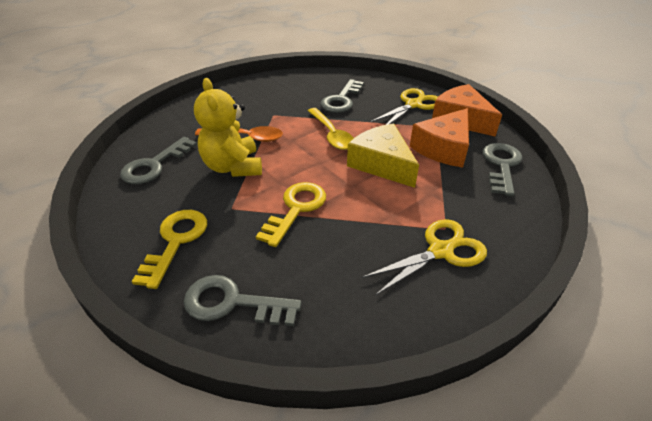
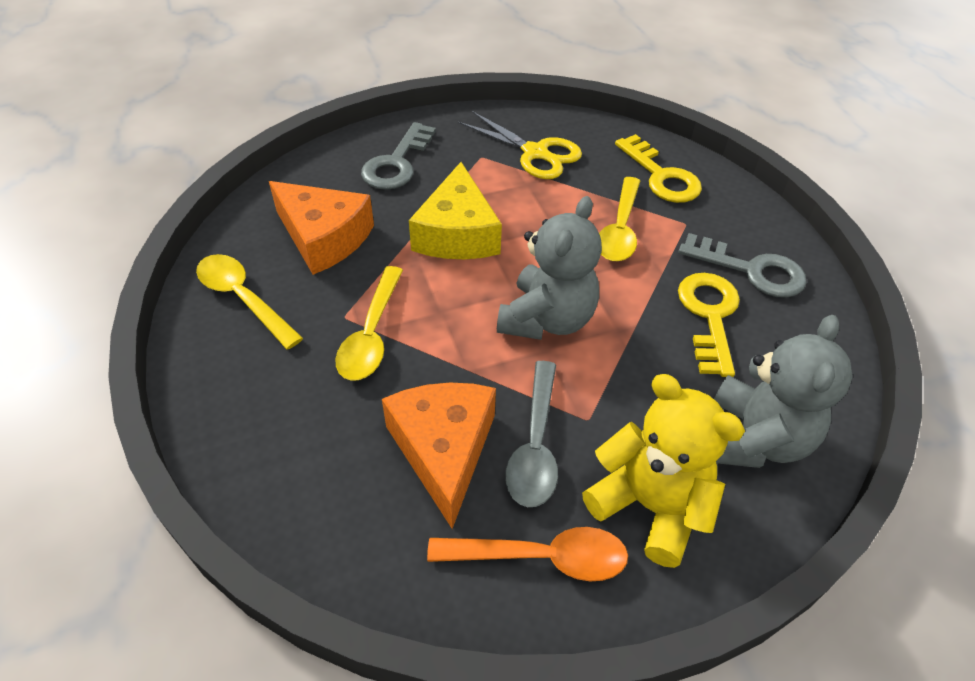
grey key: 4 -> 2
grey spoon: 0 -> 1
grey teddy bear: 0 -> 2
yellow scissors: 2 -> 1
yellow spoon: 1 -> 3

